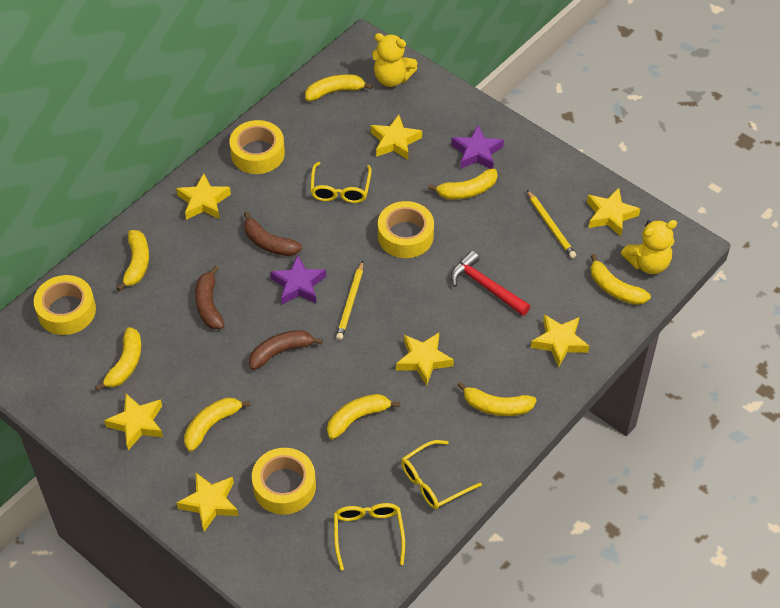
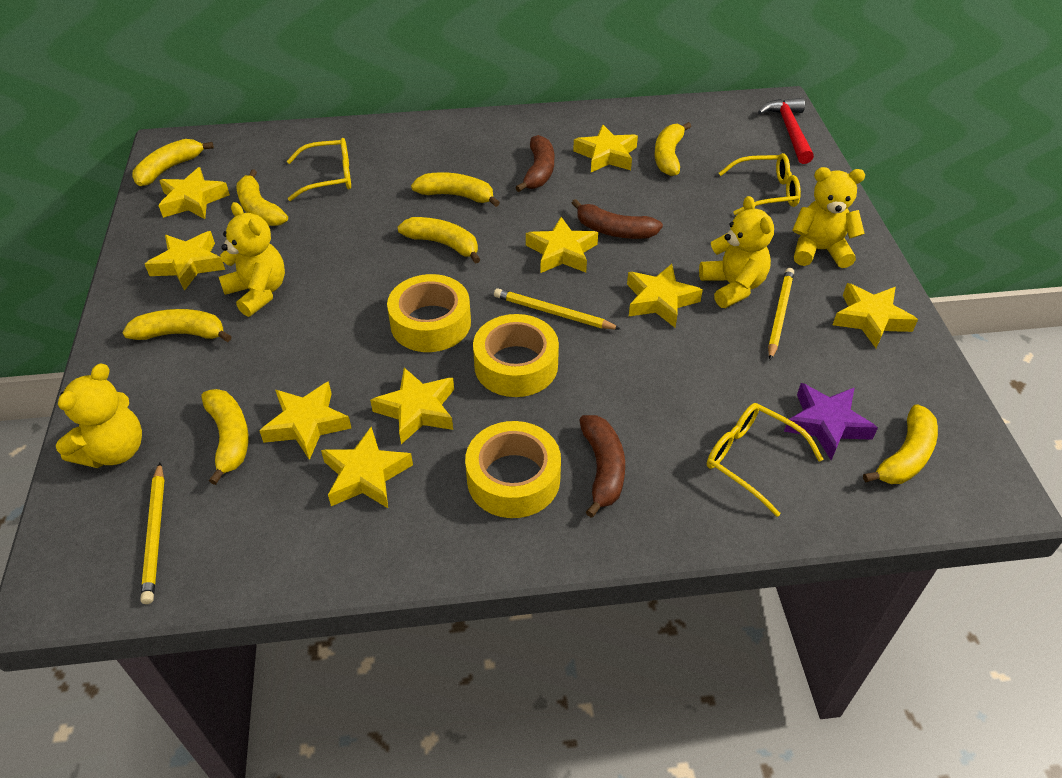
purple star: 2 -> 1
yellow pencil: 2 -> 3
yellow star: 7 -> 9
yellow tape: 4 -> 3
yellow teddy bear: 2 -> 4

